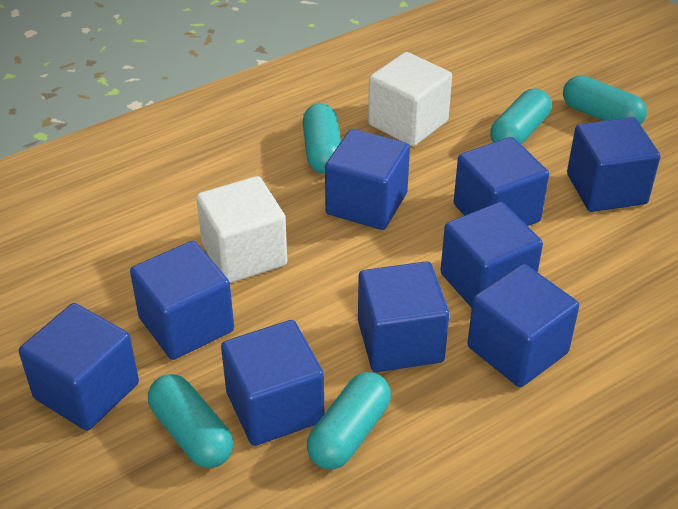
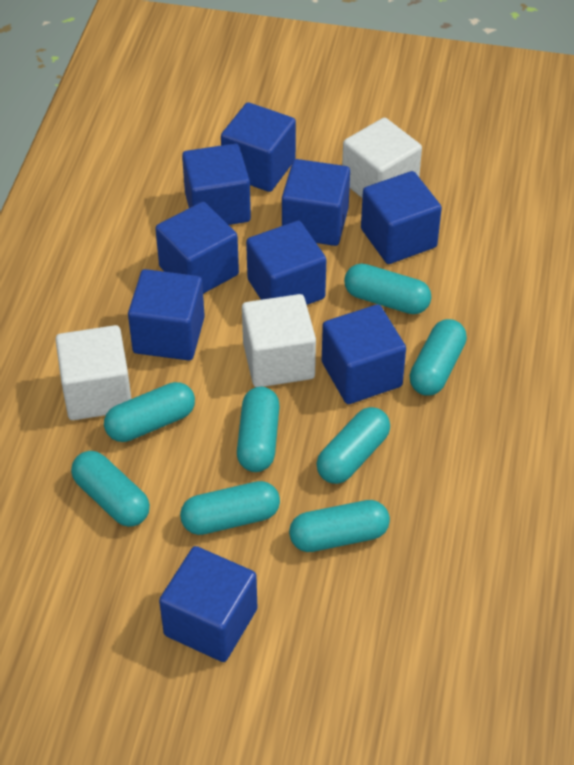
turquoise capsule: 5 -> 8
white cube: 2 -> 3

